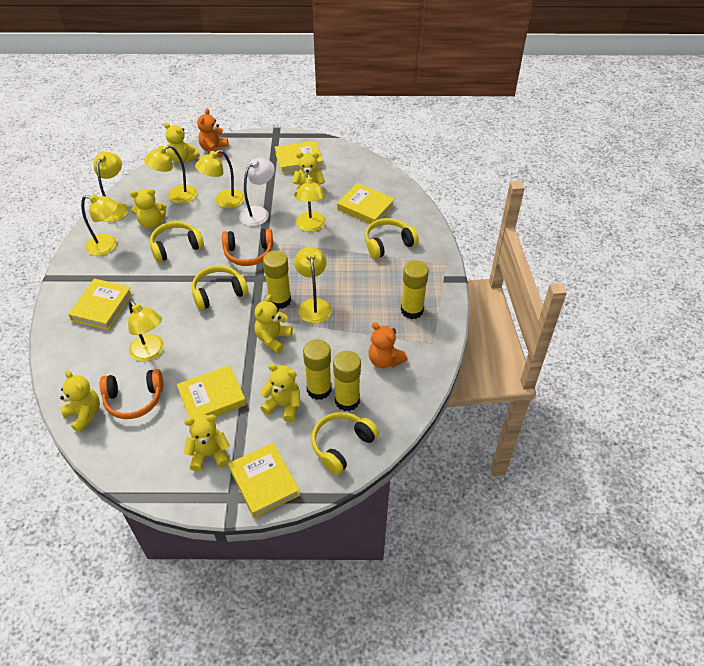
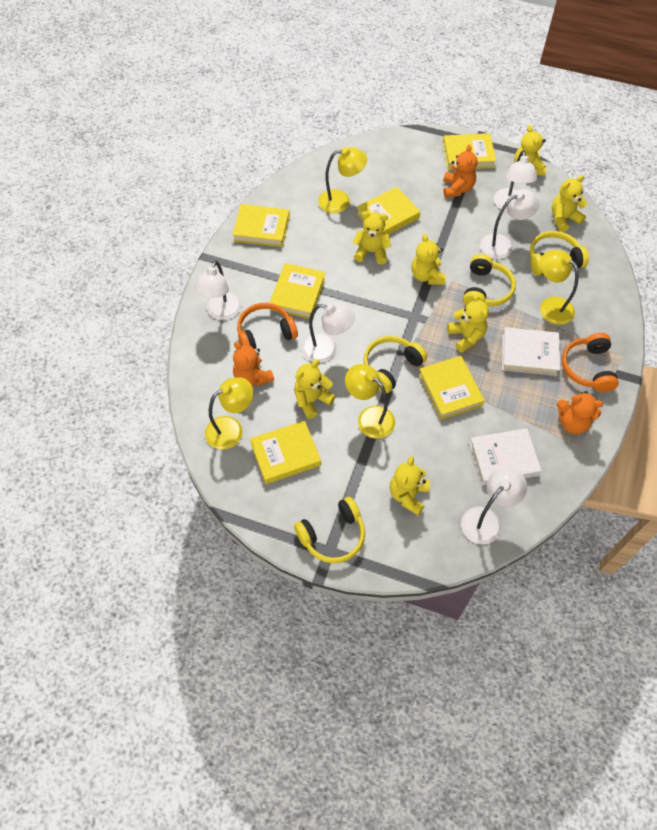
orange teddy bear: 2 -> 3
white book: 0 -> 2
white lamp: 1 -> 5
yellow book: 5 -> 6
yellow glue stick: 4 -> 0
yellow lamp: 7 -> 4

